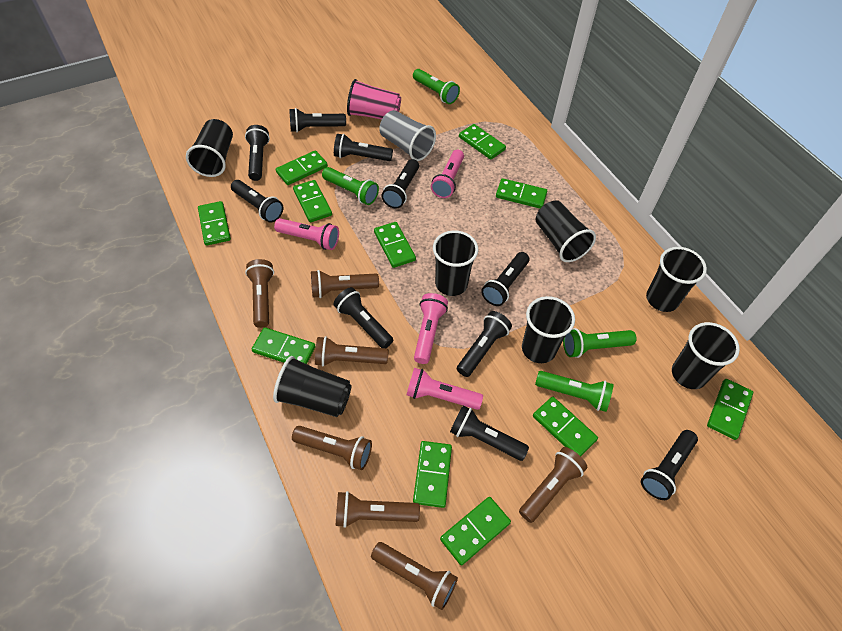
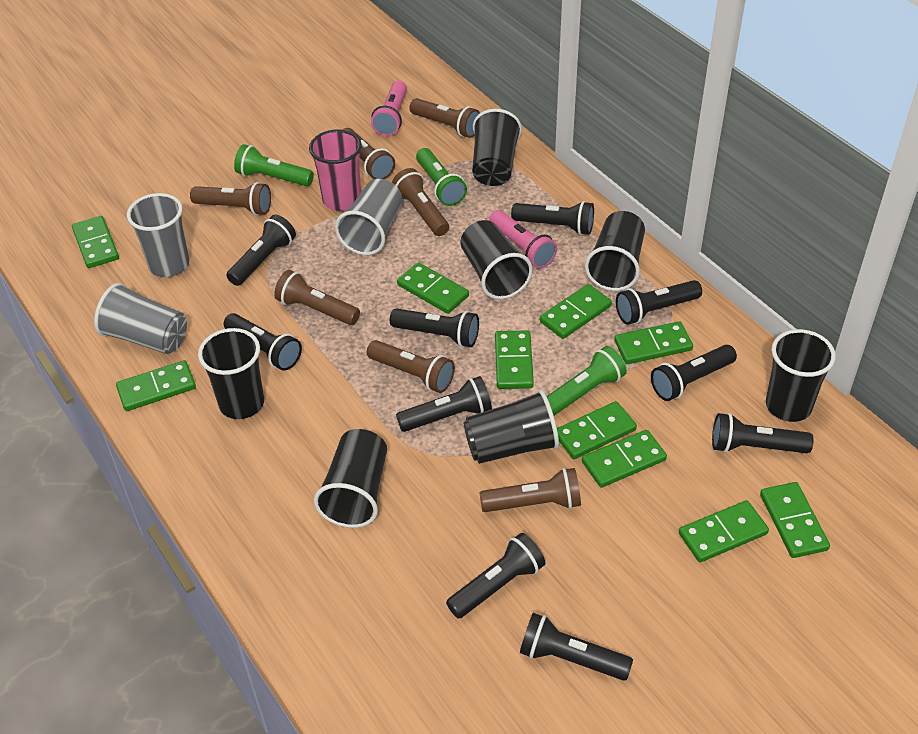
green domino: 11 -> 10
green flashlight: 4 -> 3
grey cup: 1 -> 3
pink flashlight: 4 -> 2

